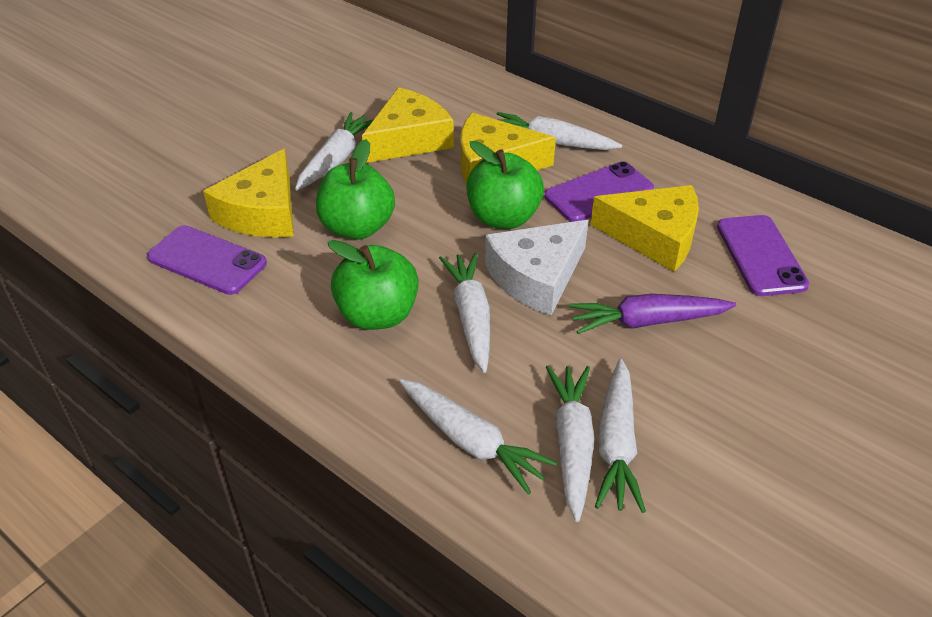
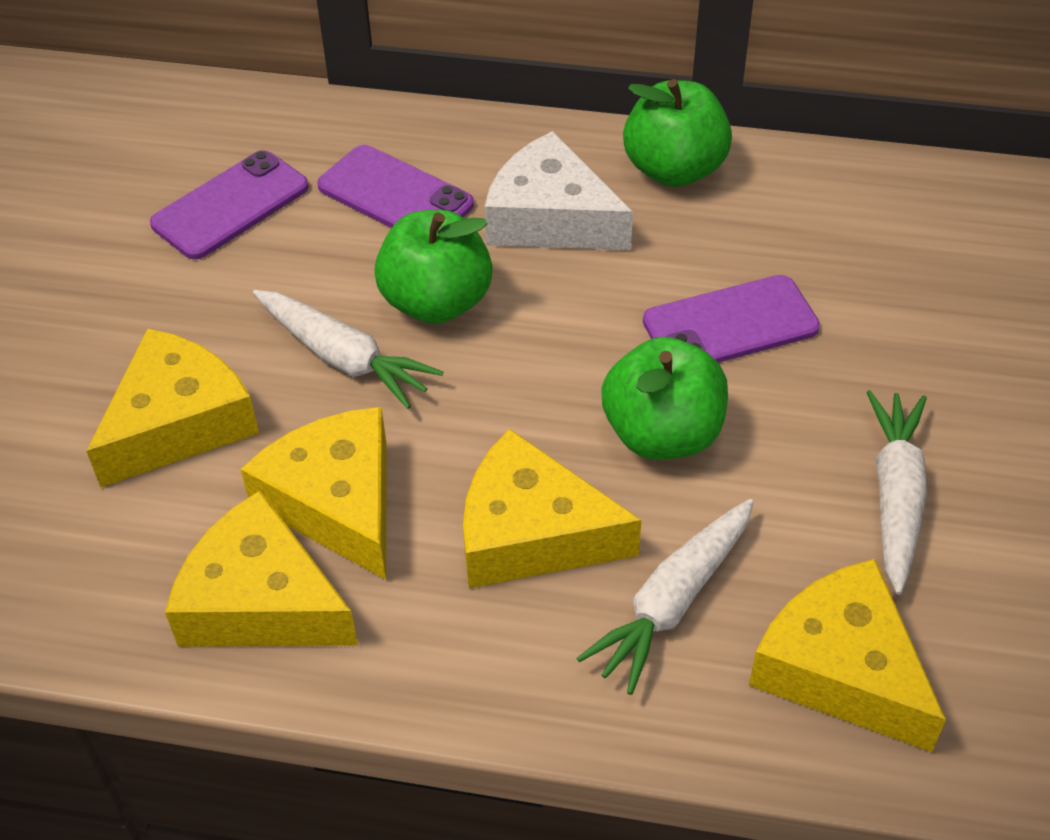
purple carrot: 1 -> 0
white carrot: 6 -> 3
yellow cheese: 4 -> 5

